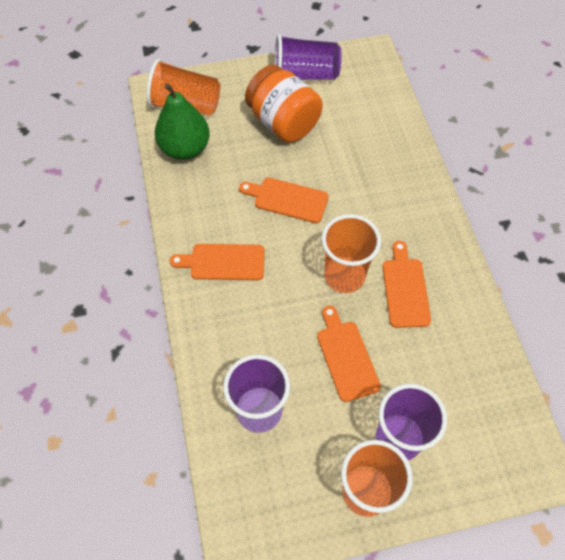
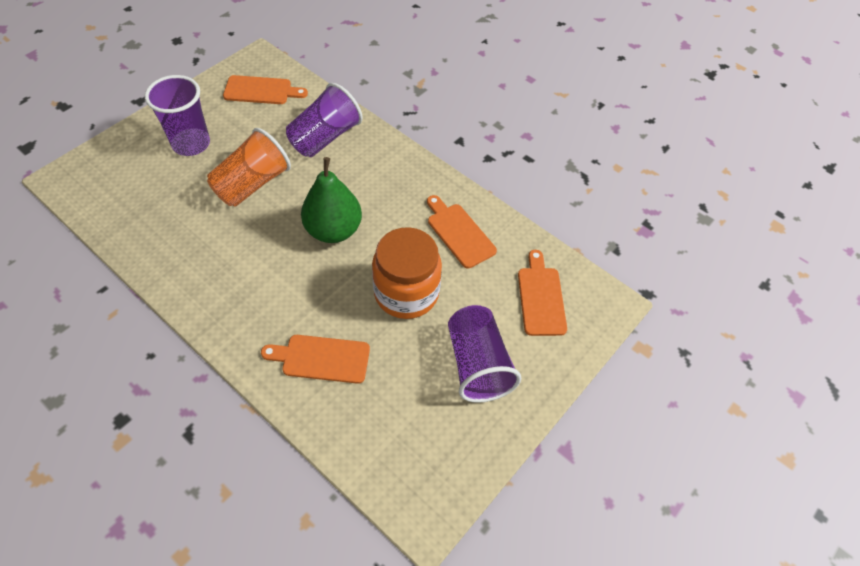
orange cup: 3 -> 1

